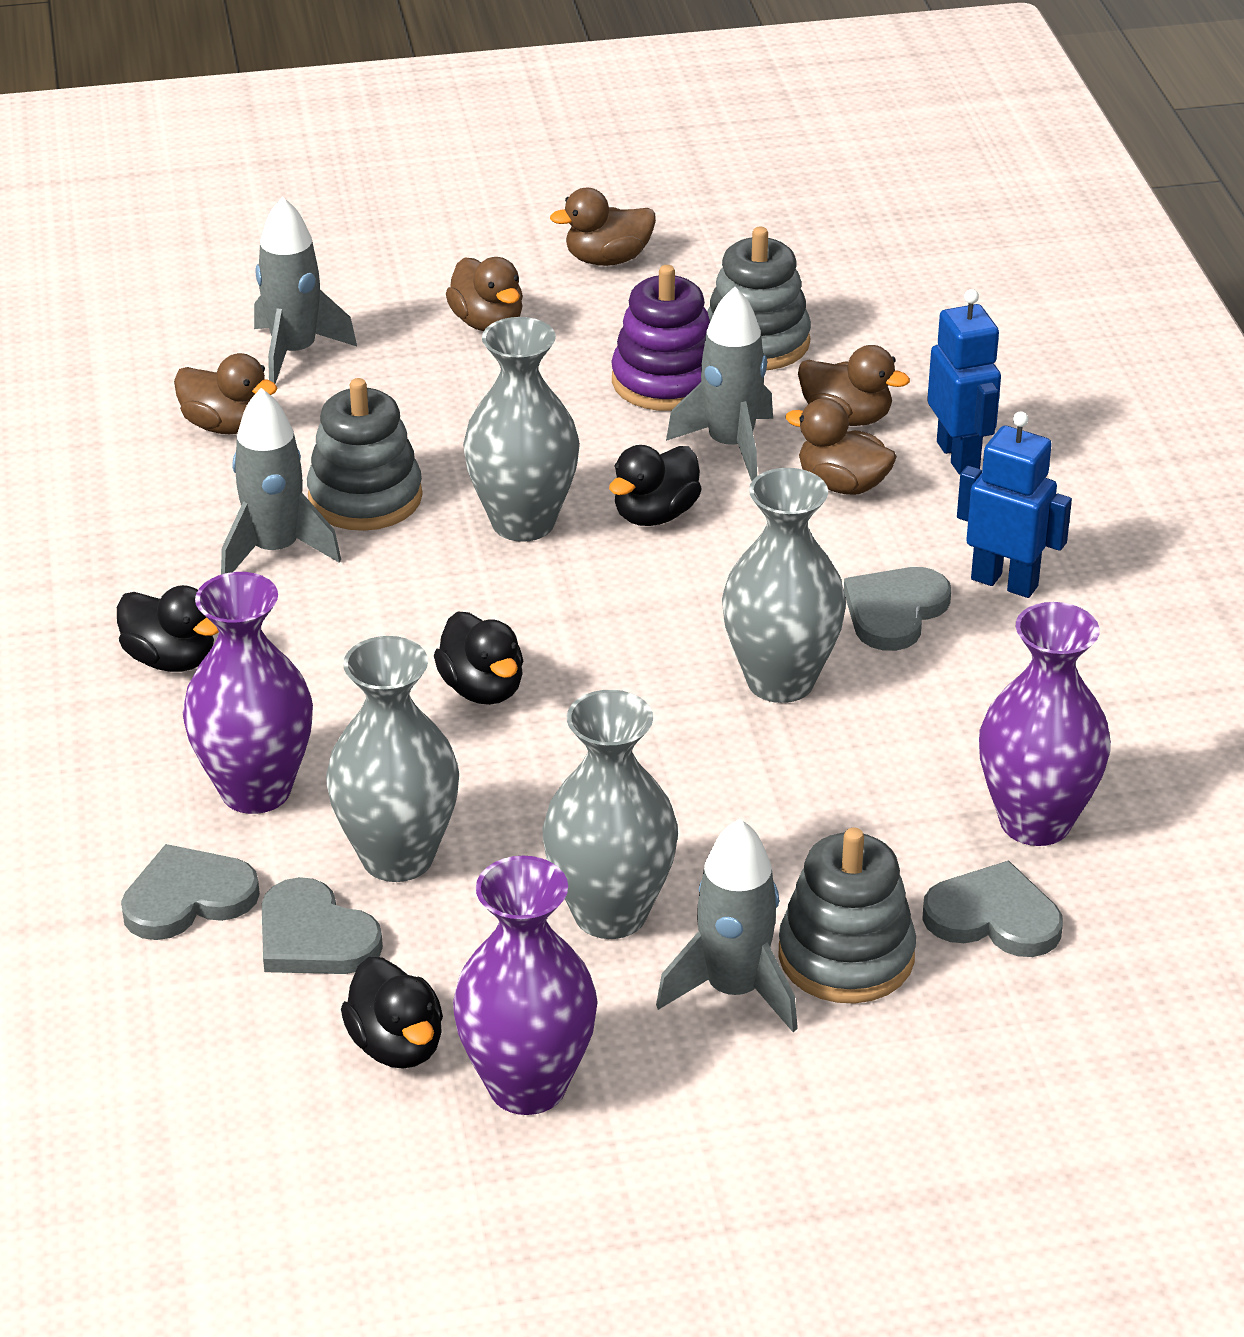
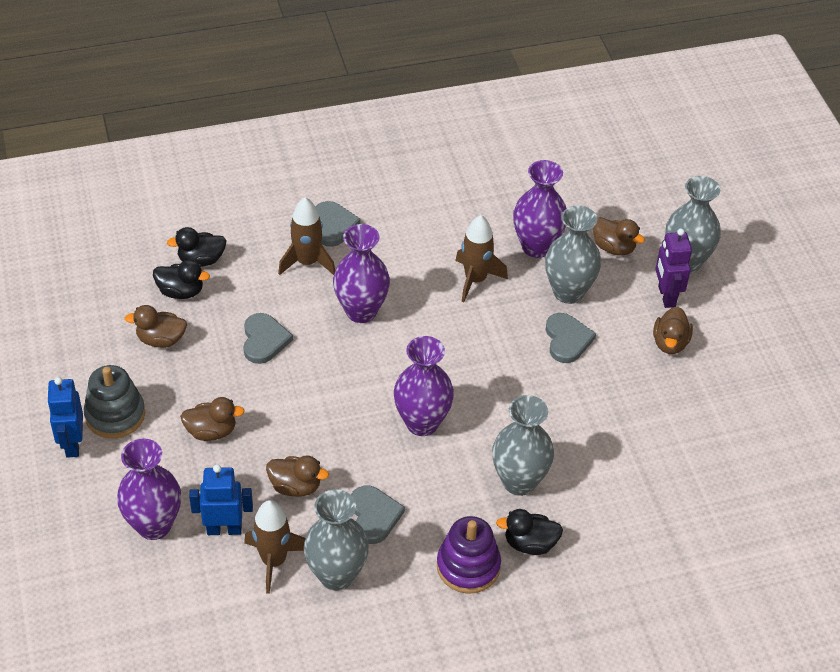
black duck: 4 -> 3
brown rocket: 0 -> 3
grey rocket: 4 -> 0
grey stacking toy: 3 -> 1
purple robot: 0 -> 1
purple vase: 3 -> 4

